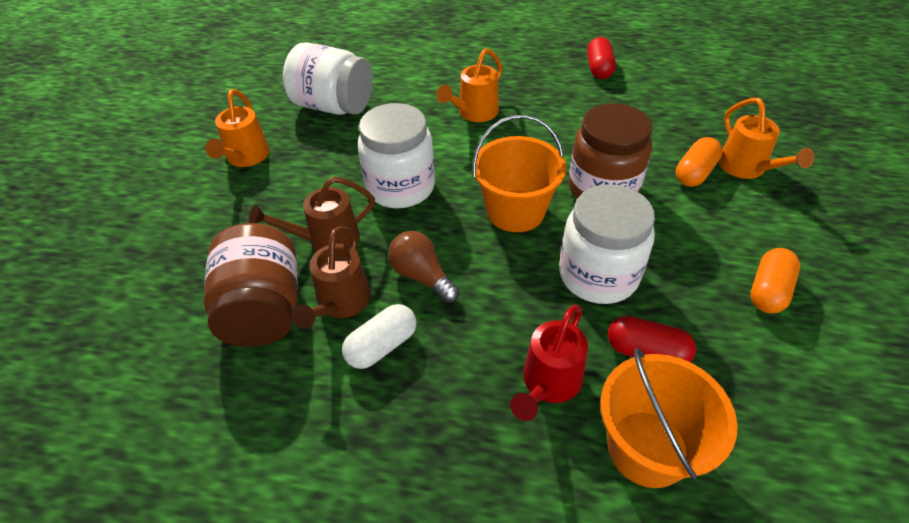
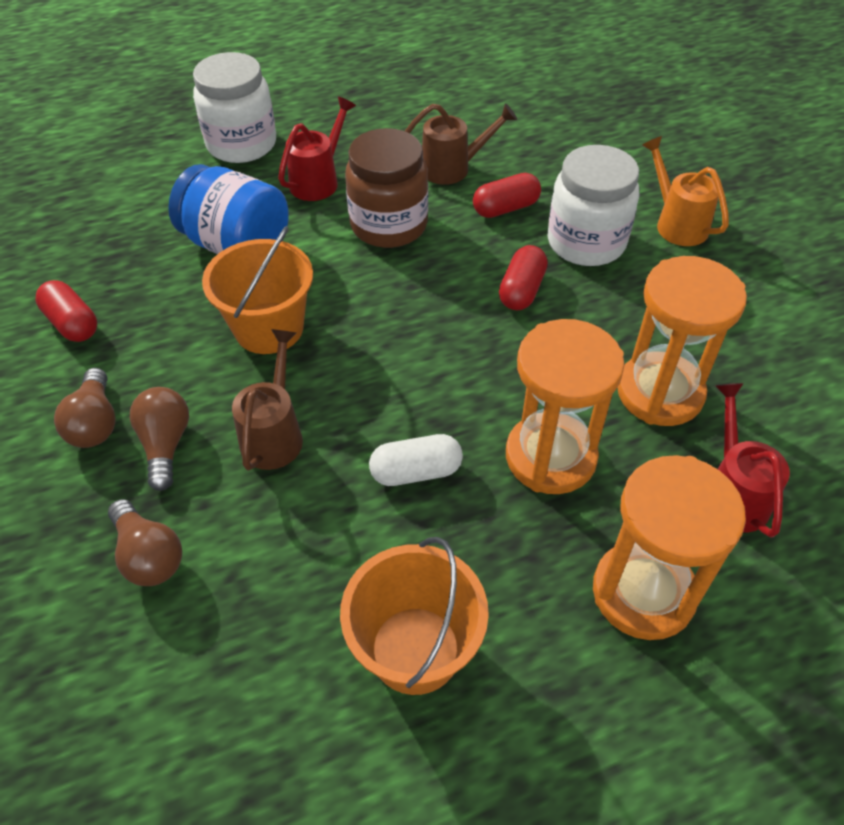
blue jar: 0 -> 1
brown jar: 2 -> 1
brown light bulb: 1 -> 3
orange capsule: 2 -> 0
orange hourglass: 0 -> 3
orange watering can: 3 -> 1
red capsule: 2 -> 3
red watering can: 1 -> 2
white jar: 3 -> 2

